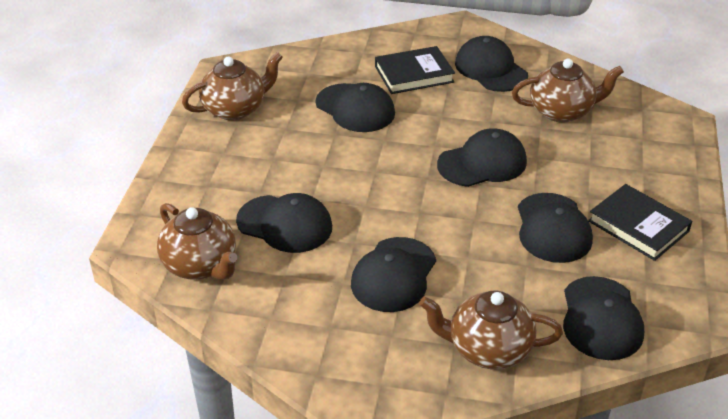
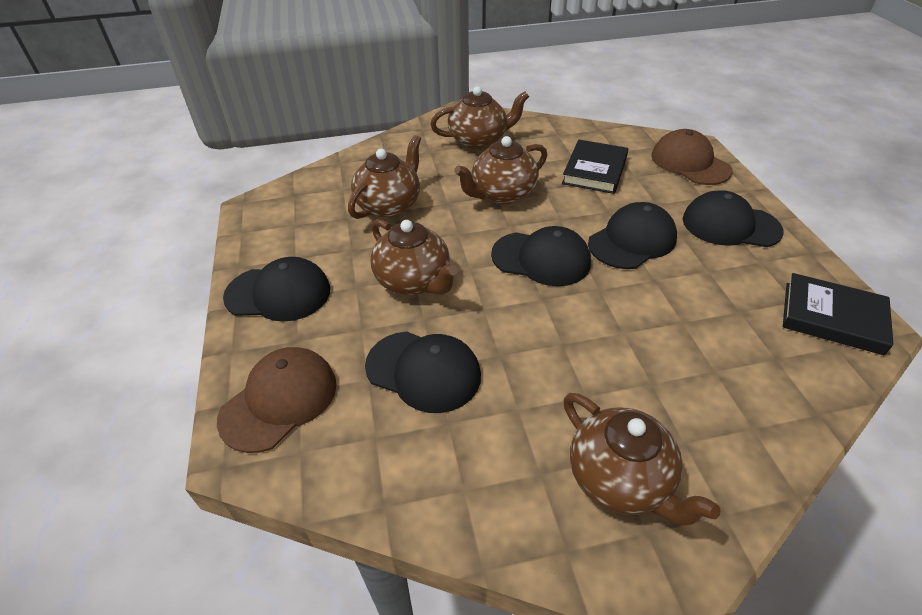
black cap: 7 -> 5
brown cap: 0 -> 2
brown teapot: 4 -> 5

